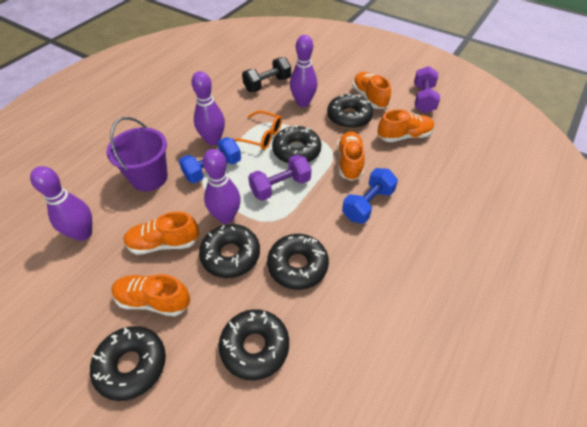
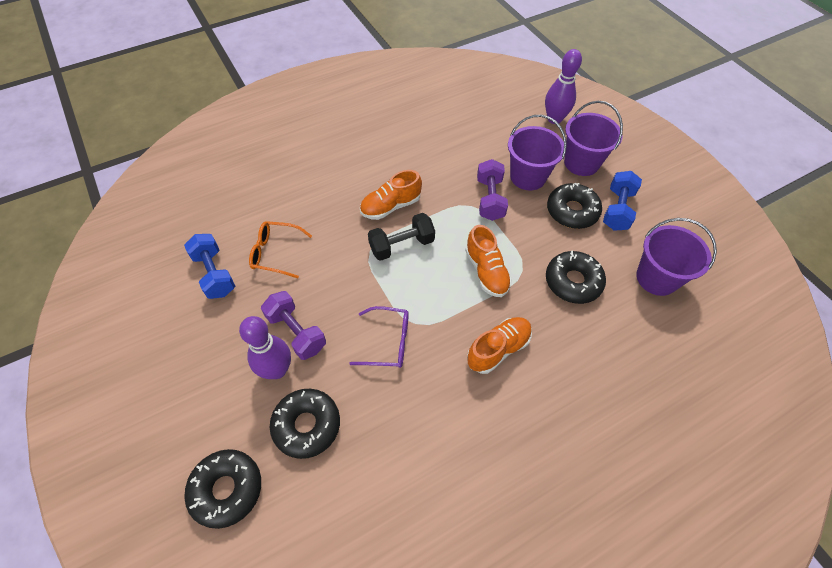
black donut: 6 -> 4
orange shoe: 5 -> 3
purple bowling pin: 4 -> 2
purple bucket: 1 -> 3
purple glasses: 0 -> 1

